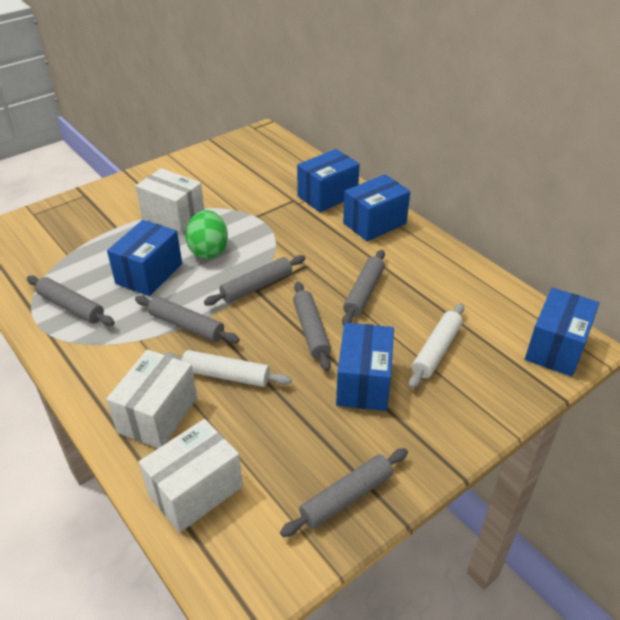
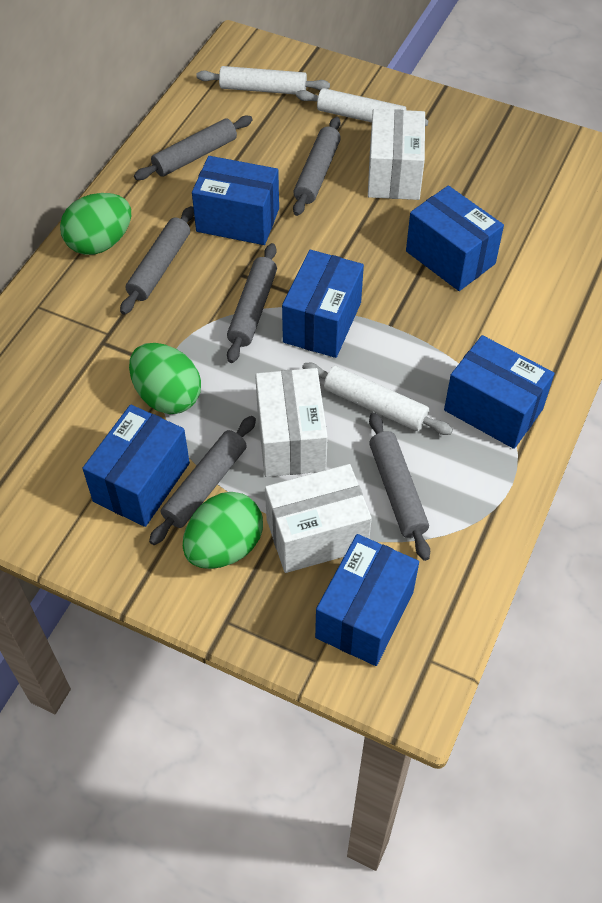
blue box: 5 -> 6
green egg: 1 -> 3
white rolling pin: 2 -> 3

